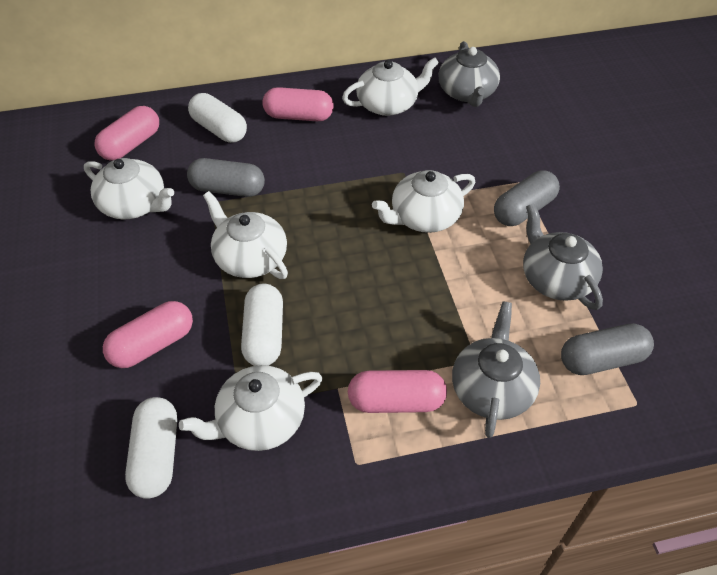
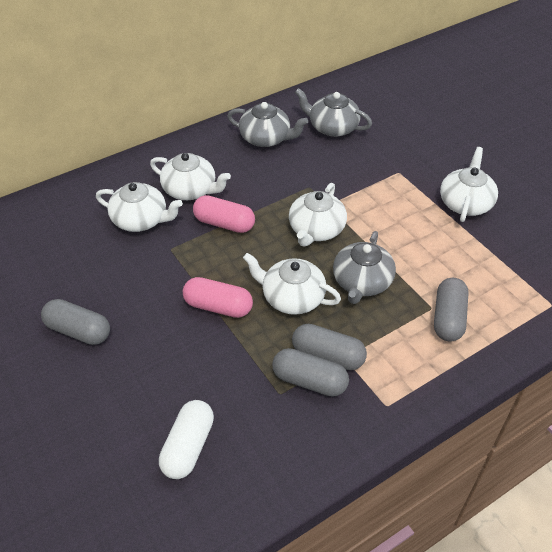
grey capsule: 3 -> 4
pink capsule: 4 -> 2
white capsule: 3 -> 1

